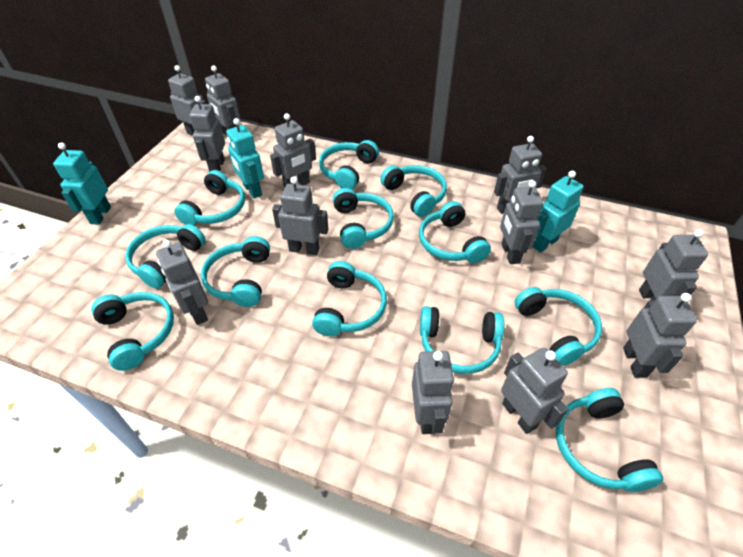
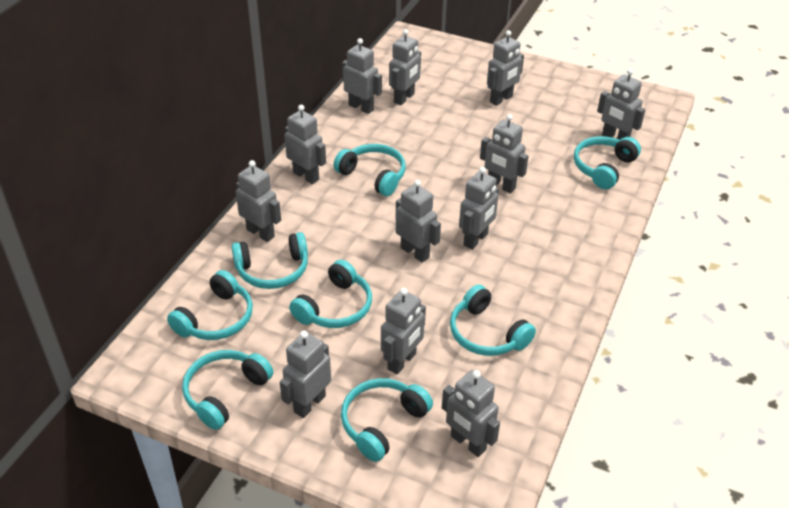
turquoise headphones: 12 -> 8
turquoise robot: 3 -> 0

